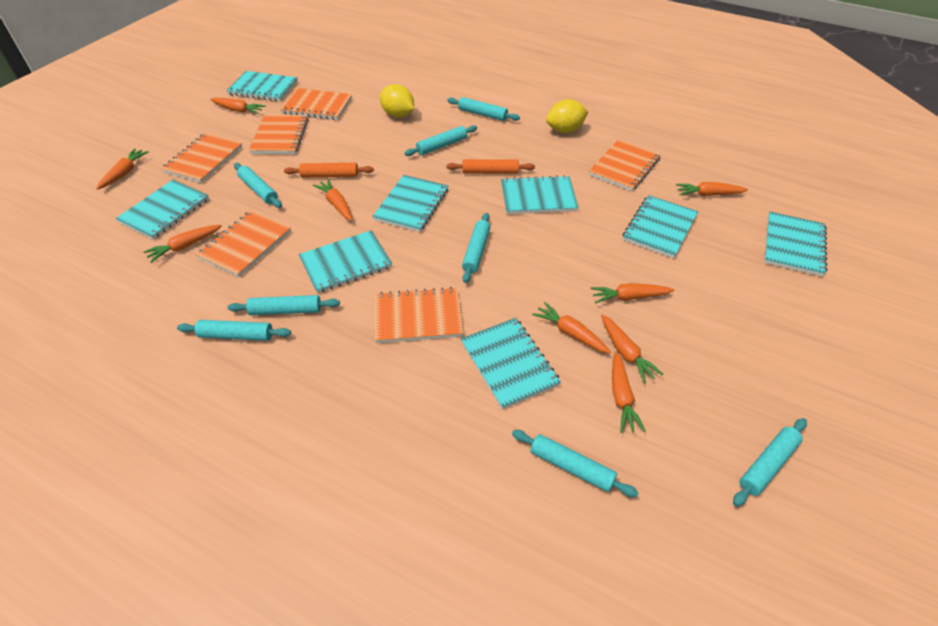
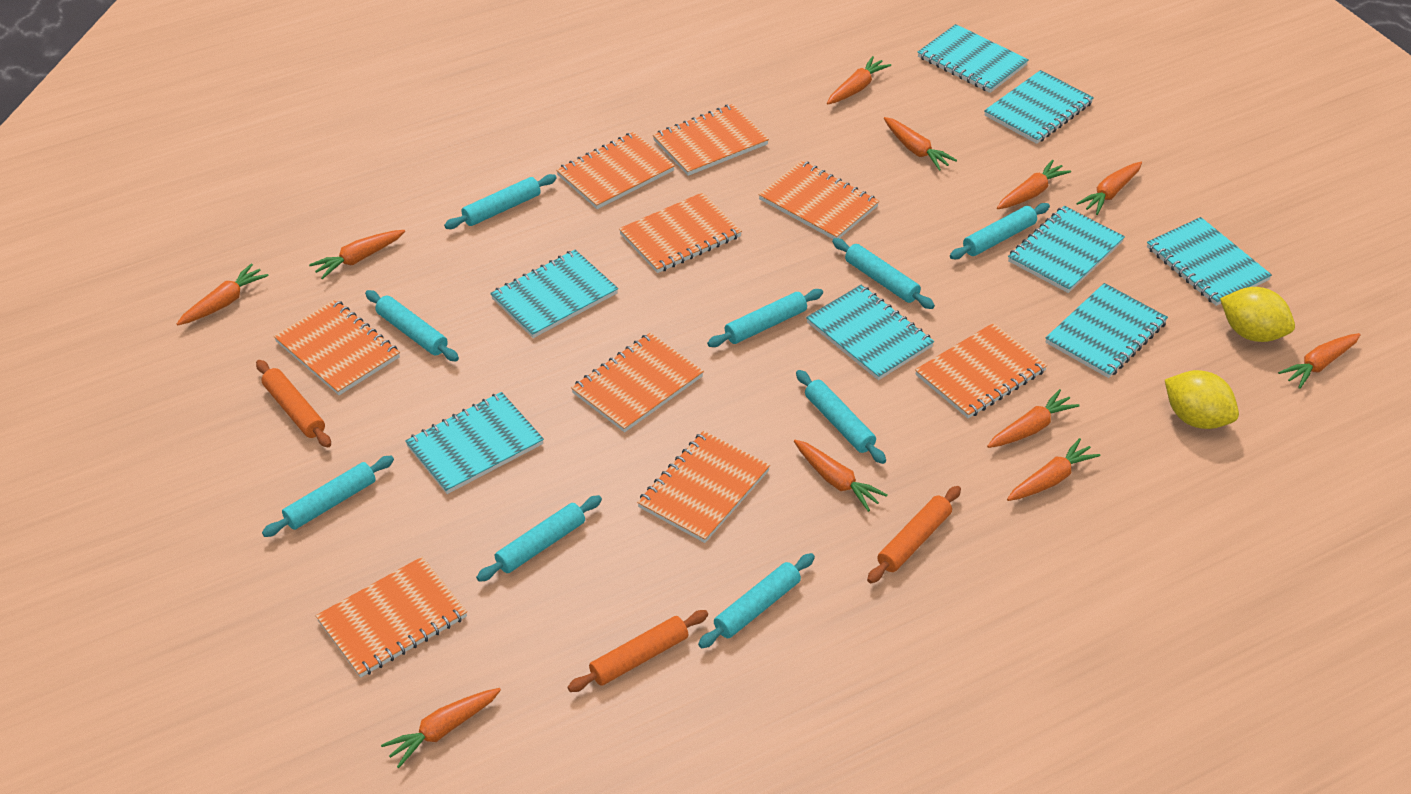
orange carrot: 9 -> 11
orange notebook: 6 -> 9
orange rolling pin: 2 -> 3
turquoise rolling pin: 8 -> 9

